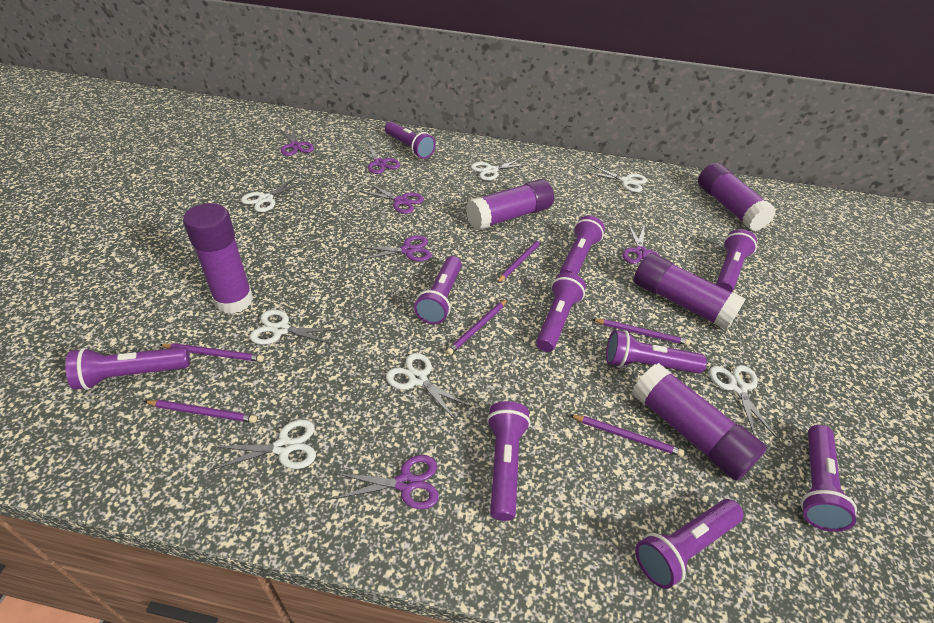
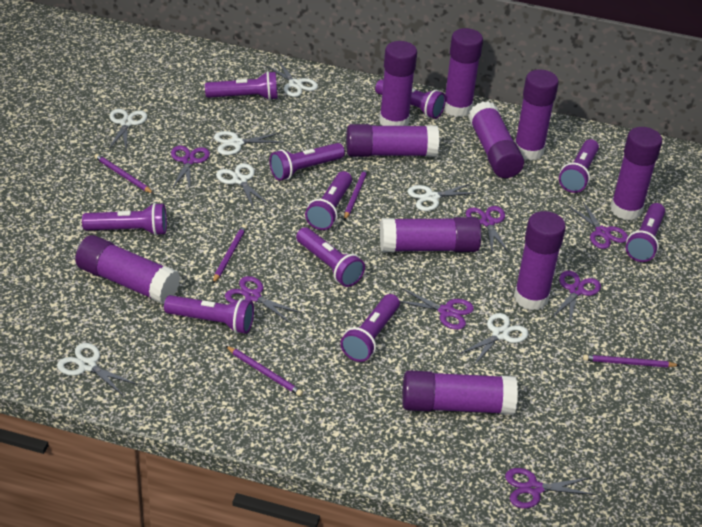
purple glue stick: 5 -> 10
purple pencil: 6 -> 5
purple scissors: 6 -> 7

